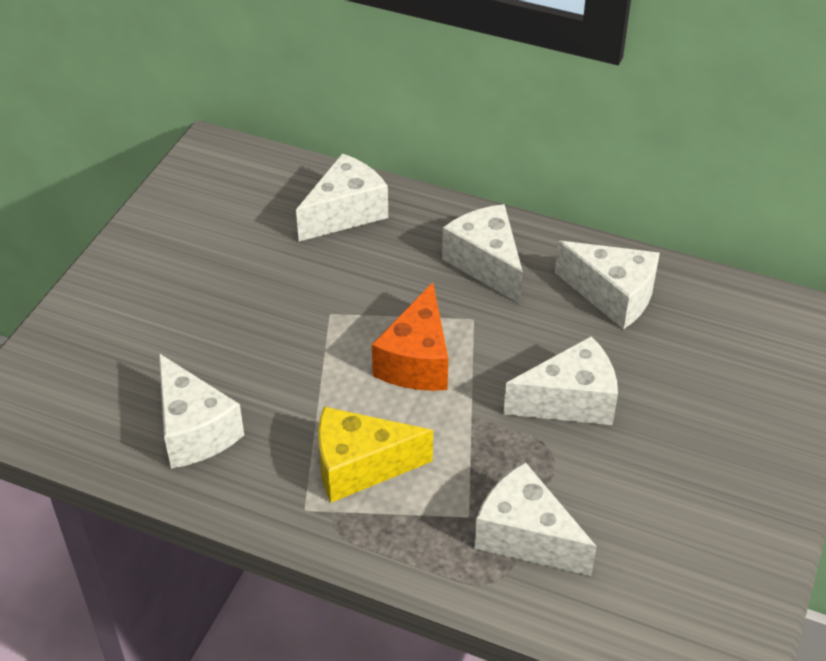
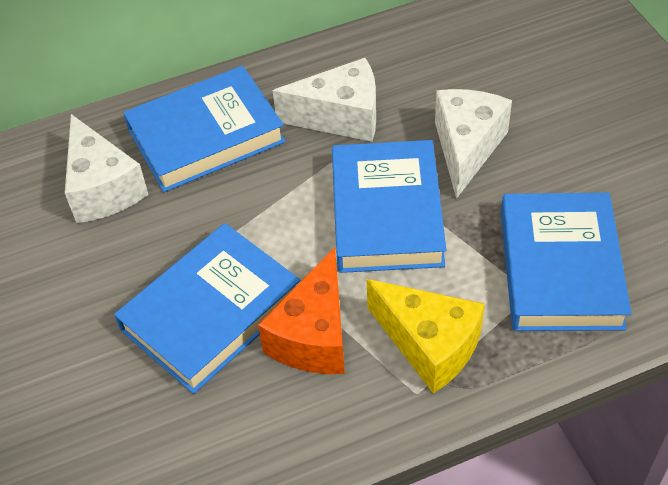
blue book: 0 -> 4
white cheese: 6 -> 3

